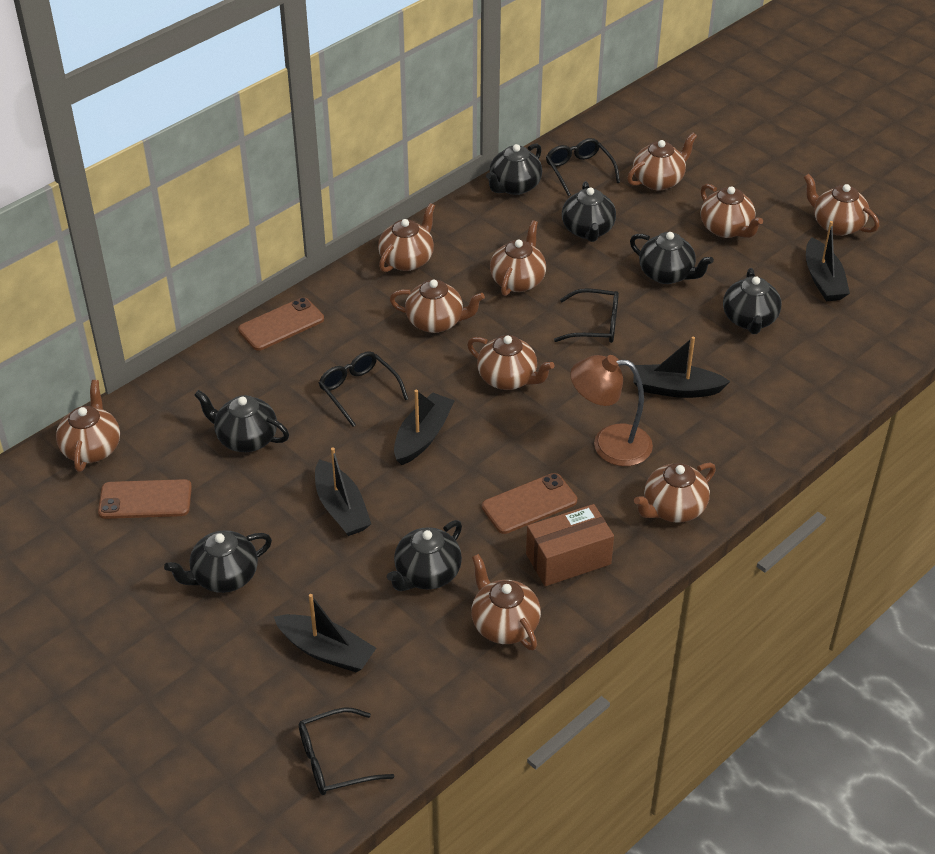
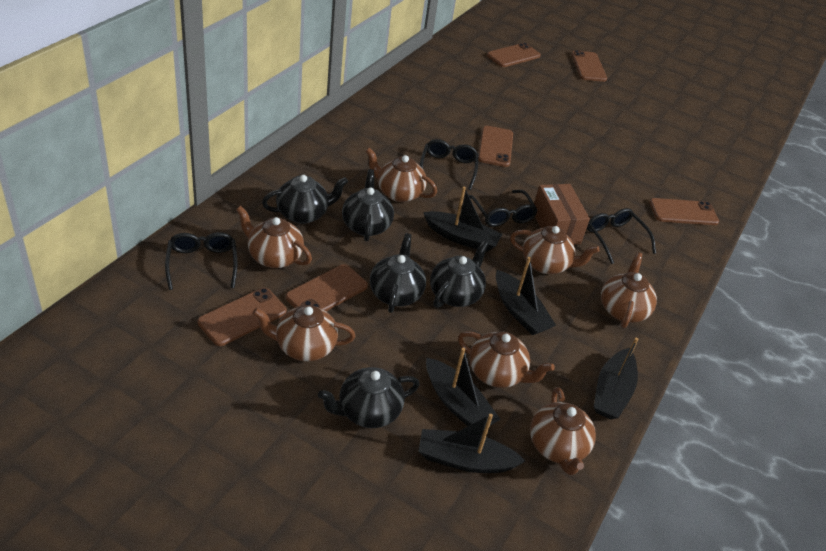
black teapot: 7 -> 5
brown lamp: 1 -> 0
brown phone: 3 -> 6
brown teapot: 10 -> 7

